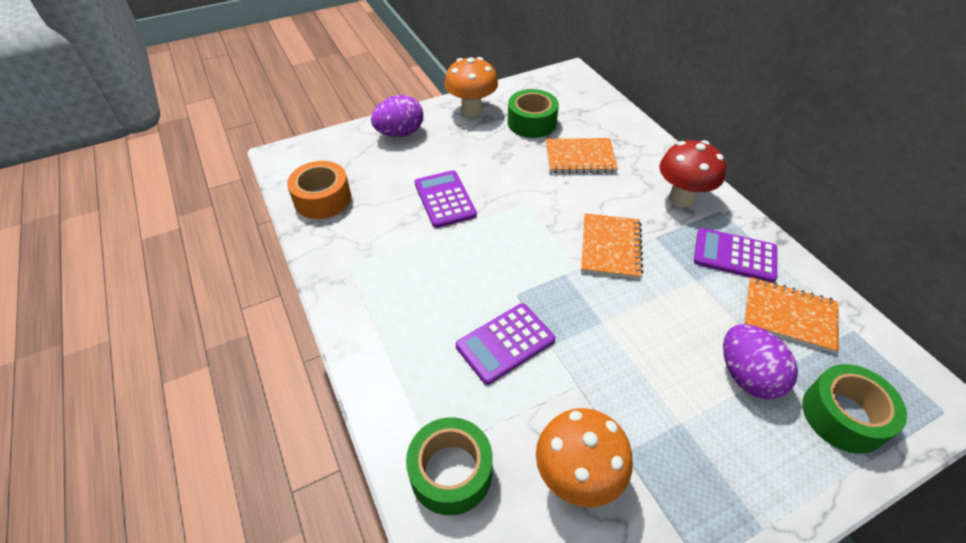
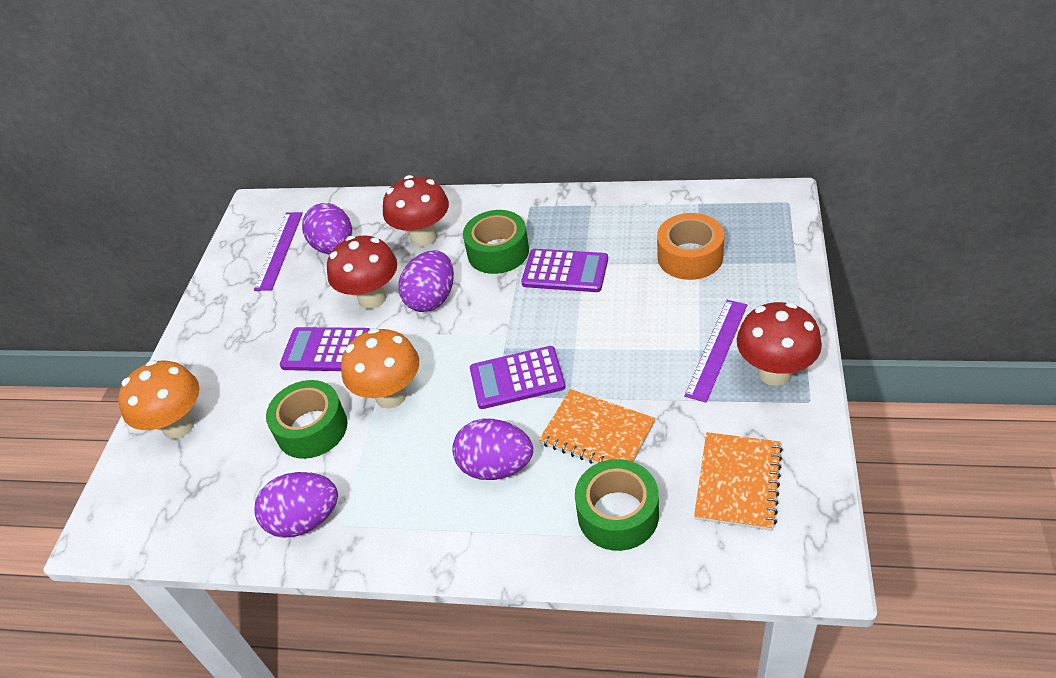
orange notebook: 3 -> 2
purple egg: 2 -> 4
purple ruler: 0 -> 2
red mushroom: 1 -> 3

